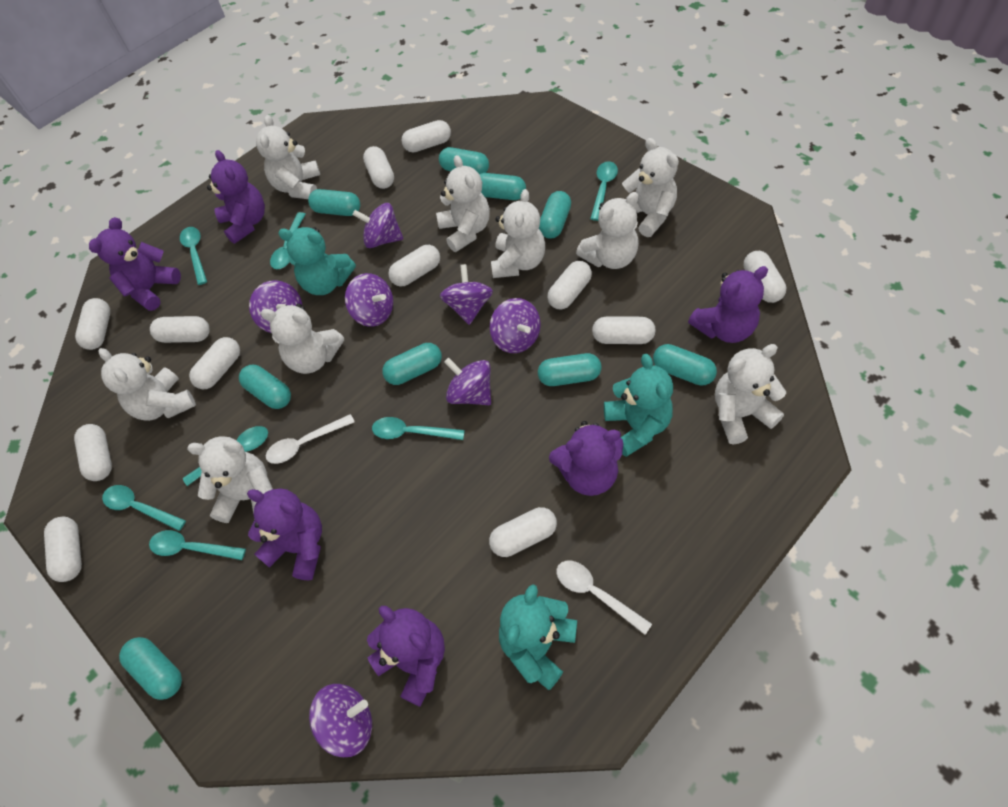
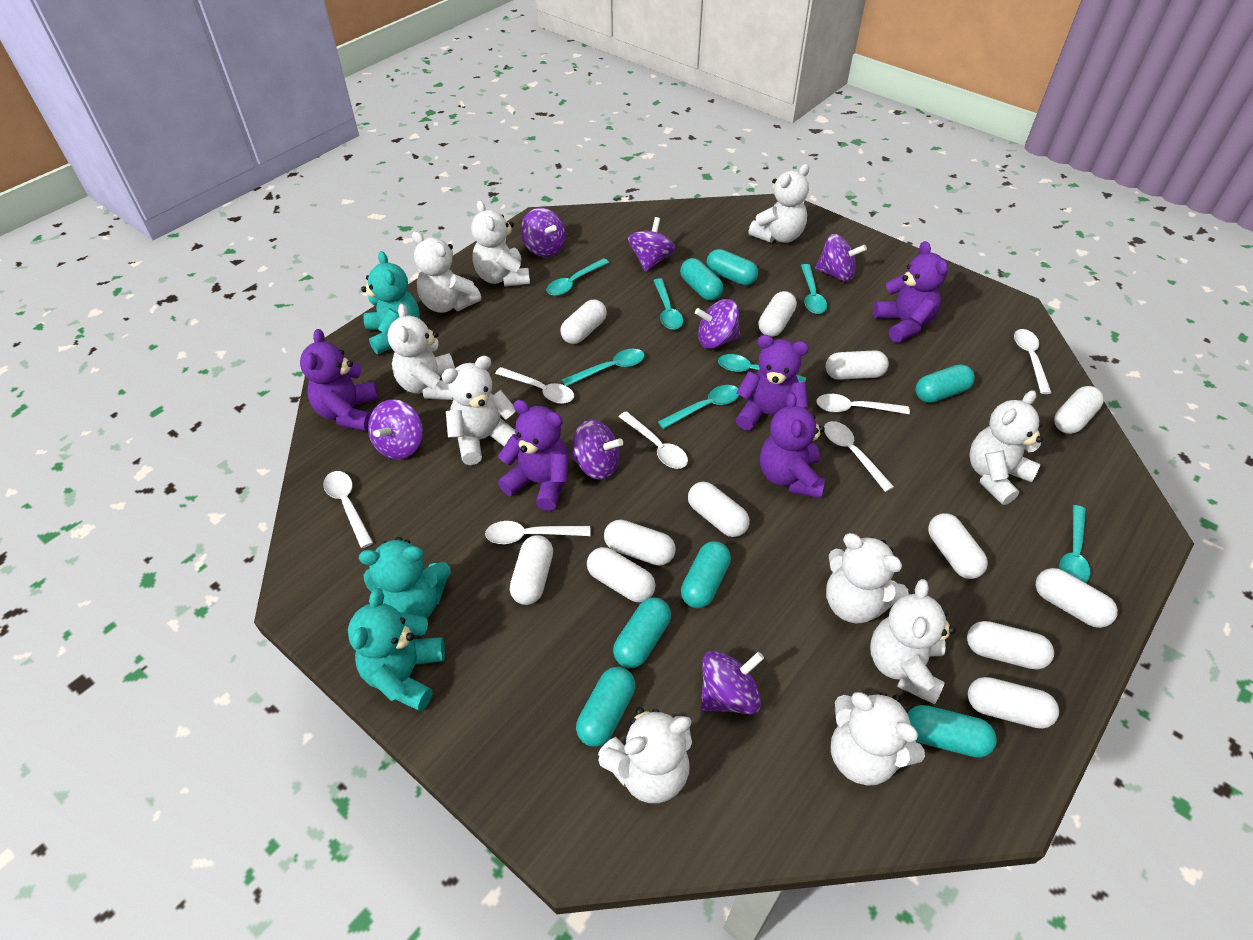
purple teddy bear: 6 -> 5
turquoise capsule: 9 -> 7
white spoon: 2 -> 7
white teddy bear: 9 -> 10

